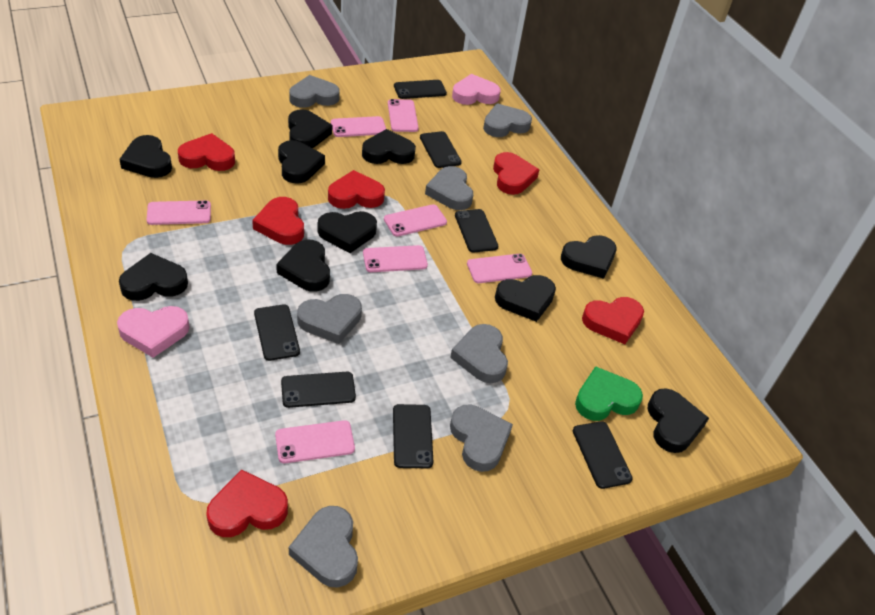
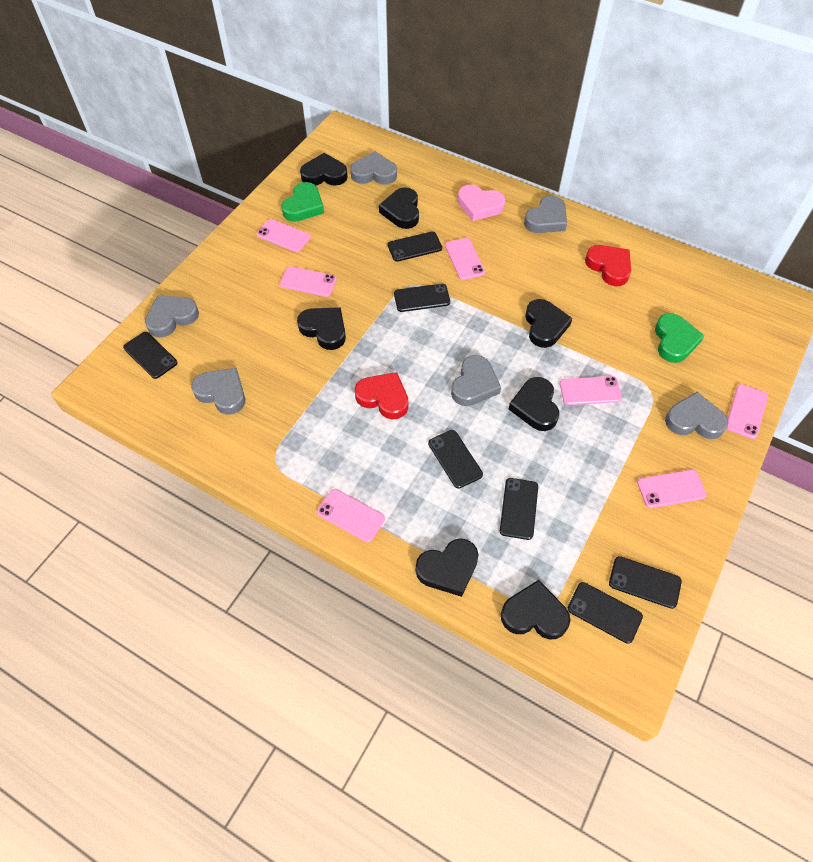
black heart: 10 -> 7
green heart: 1 -> 2
grey heart: 7 -> 6
pink heart: 2 -> 1
red heart: 6 -> 2

